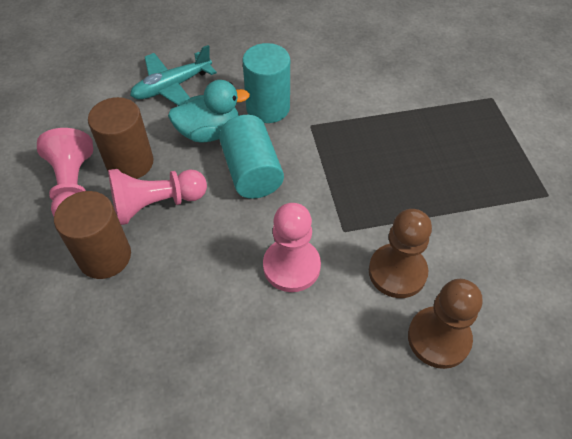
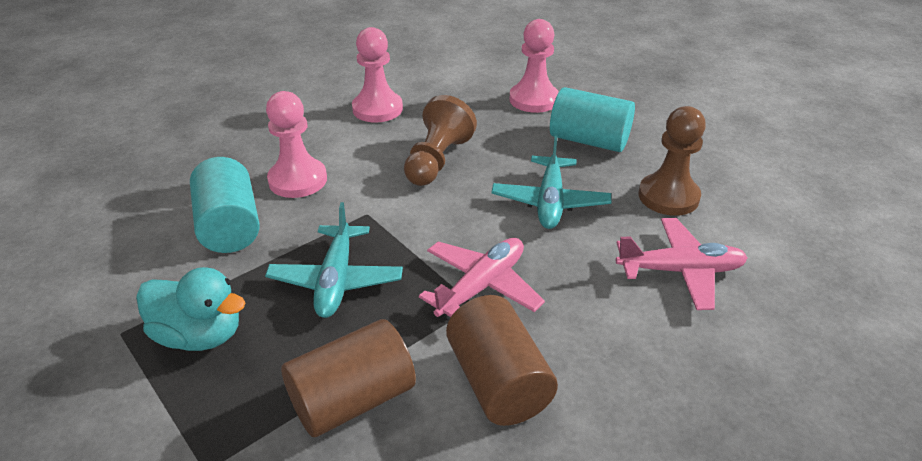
pink plane: 0 -> 2
turquoise plane: 1 -> 2

